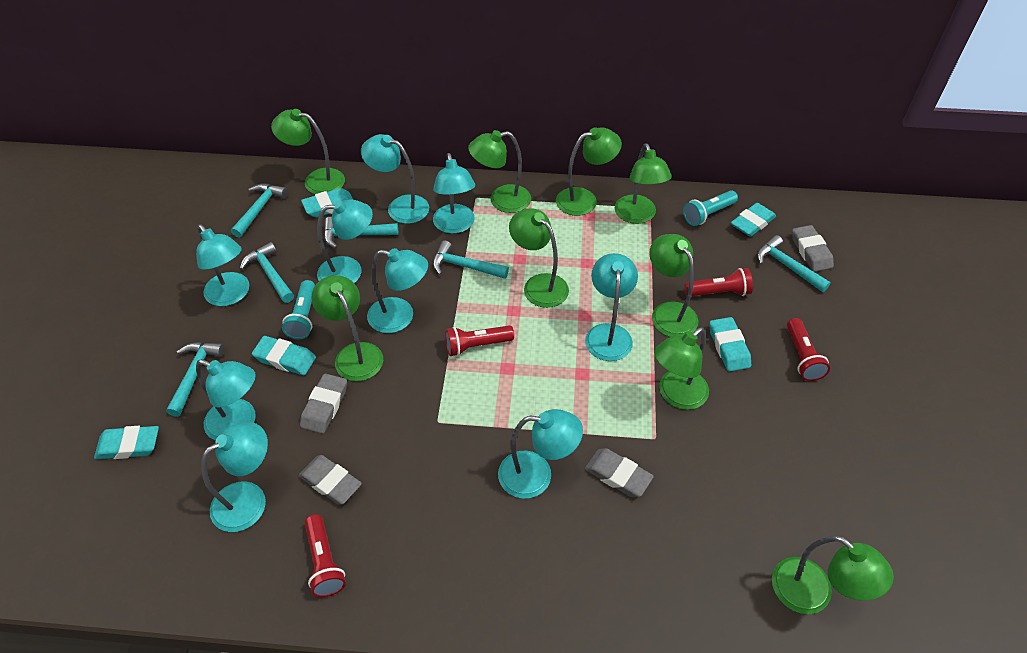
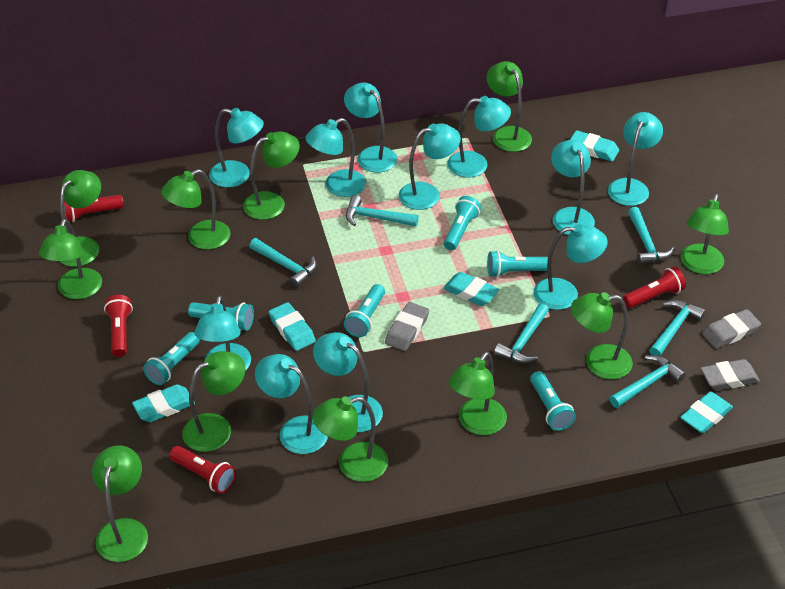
green lamp: 9 -> 11
grey eraser: 4 -> 3
turquoise flashlight: 2 -> 6
turquoise lamp: 9 -> 11

